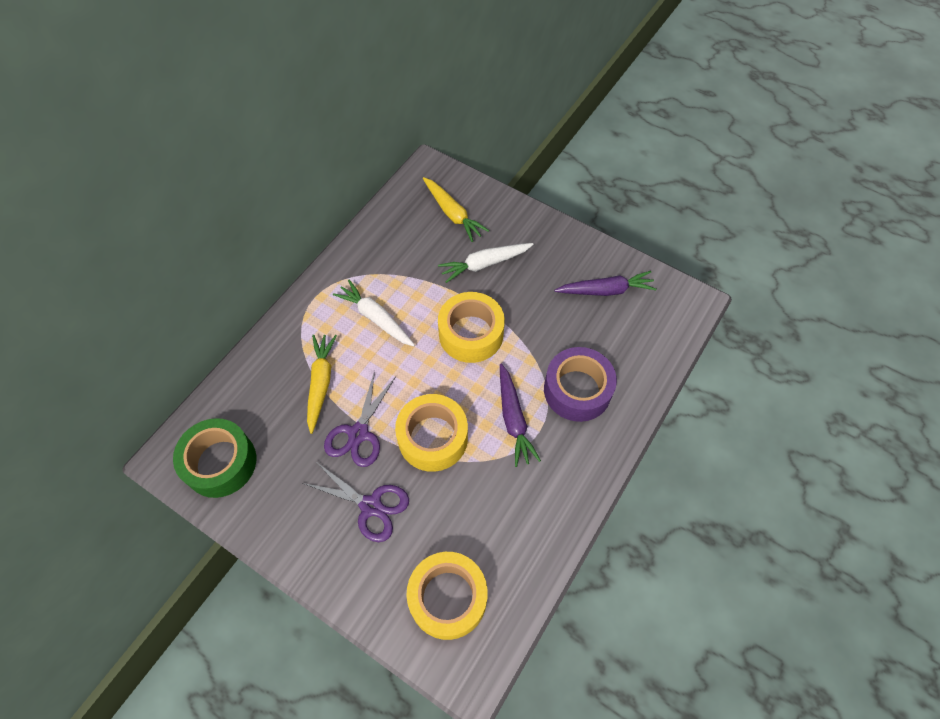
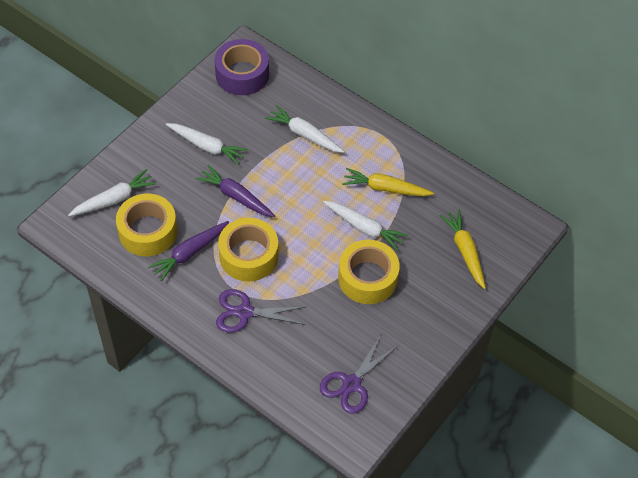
green tape: 1 -> 0
white carrot: 2 -> 4

